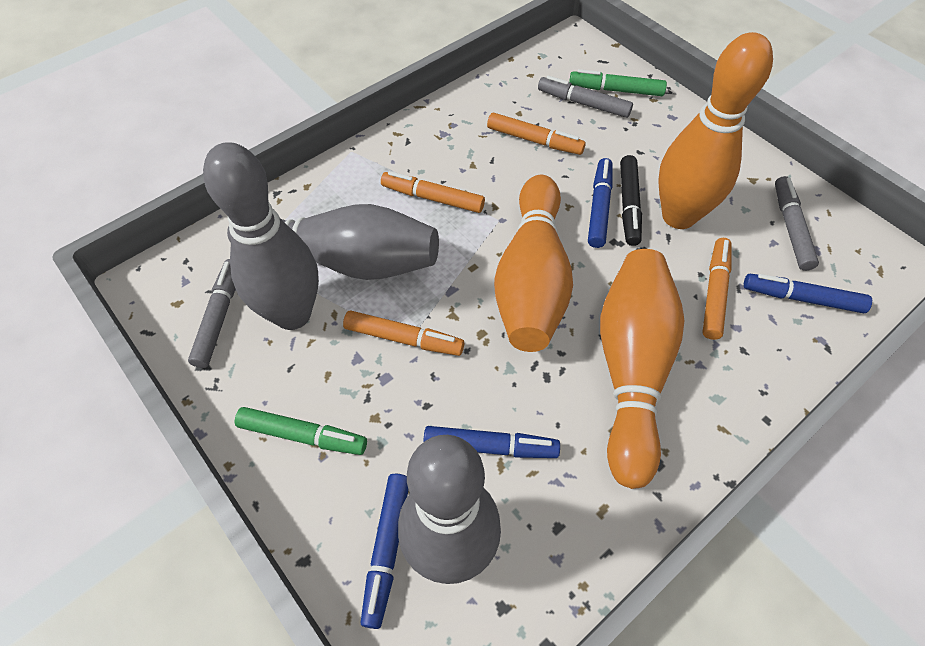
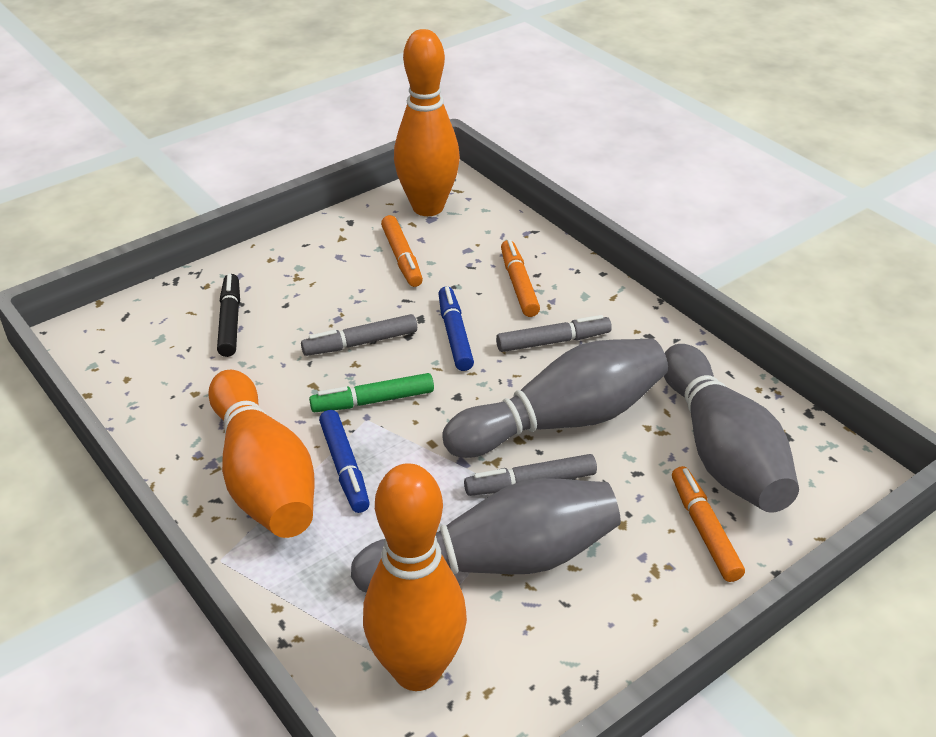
blue marker: 4 -> 2
green marker: 2 -> 1
orange marker: 4 -> 3

